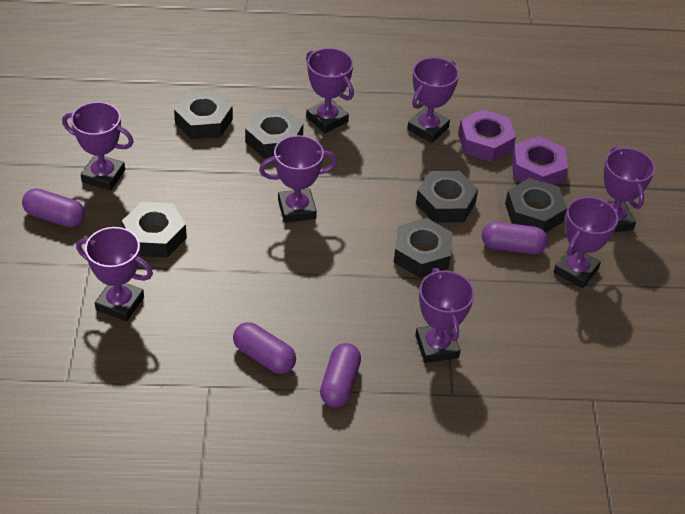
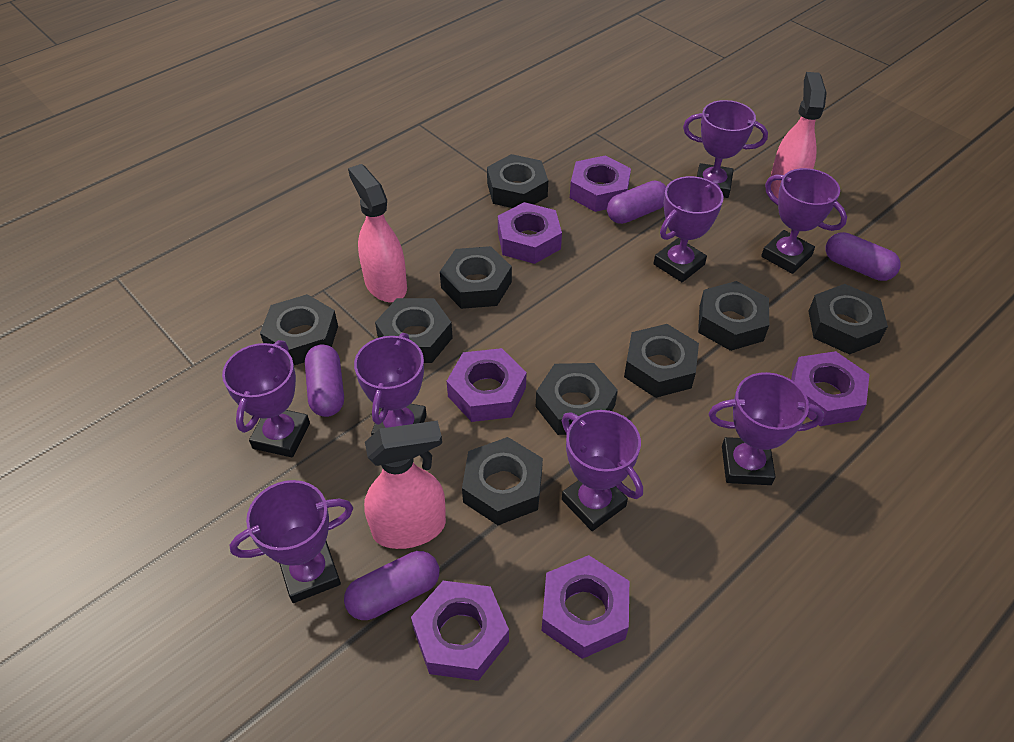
black nut: 6 -> 9
pink spray bottle: 0 -> 3
purple nut: 2 -> 6

